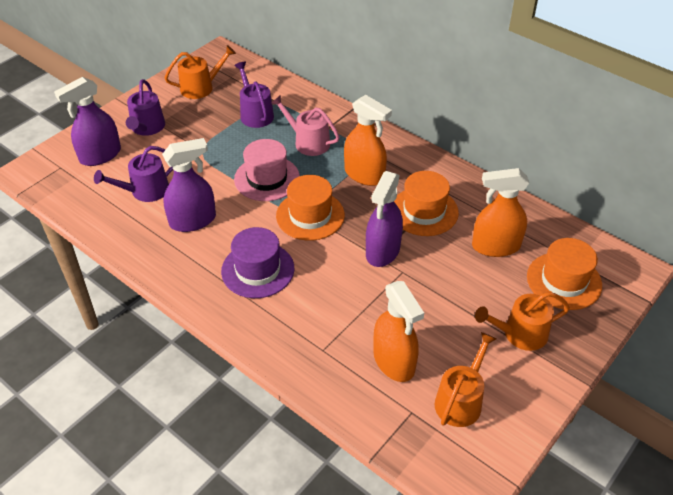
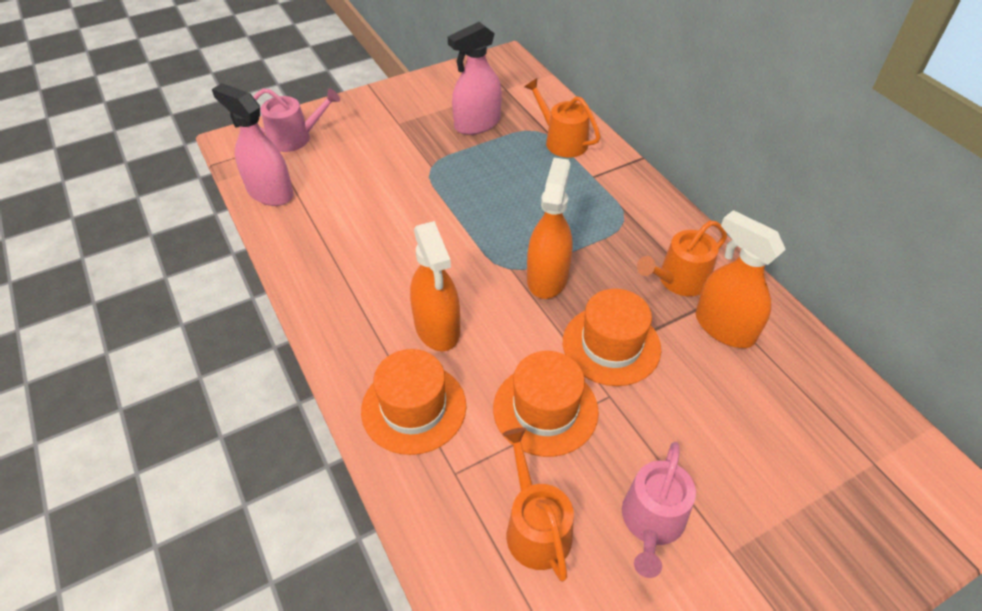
pink hat: 1 -> 0
pink spray bottle: 0 -> 2
pink watering can: 1 -> 2
purple hat: 1 -> 0
purple spray bottle: 3 -> 0
purple watering can: 3 -> 0

